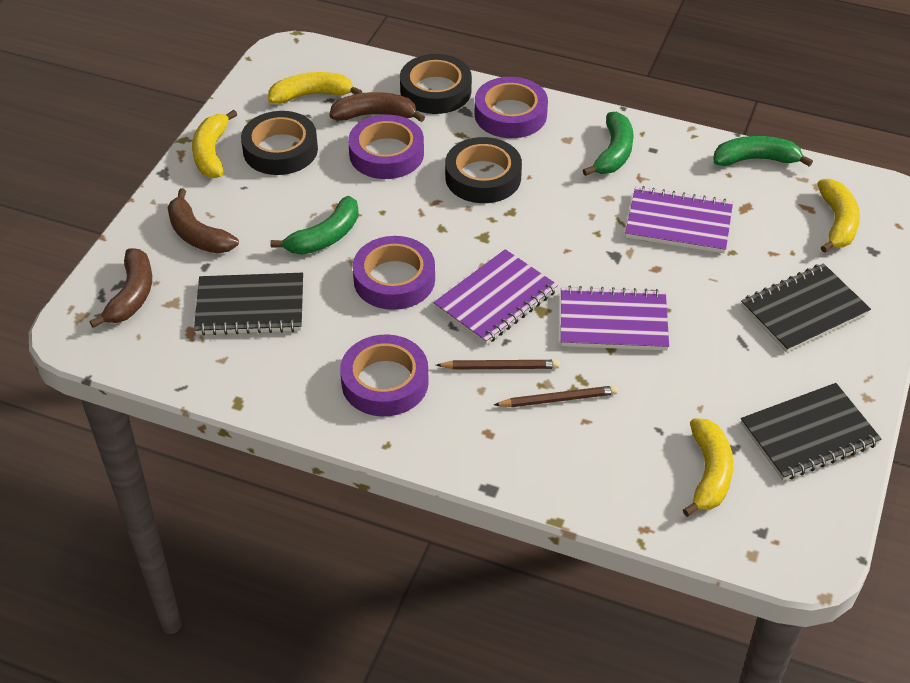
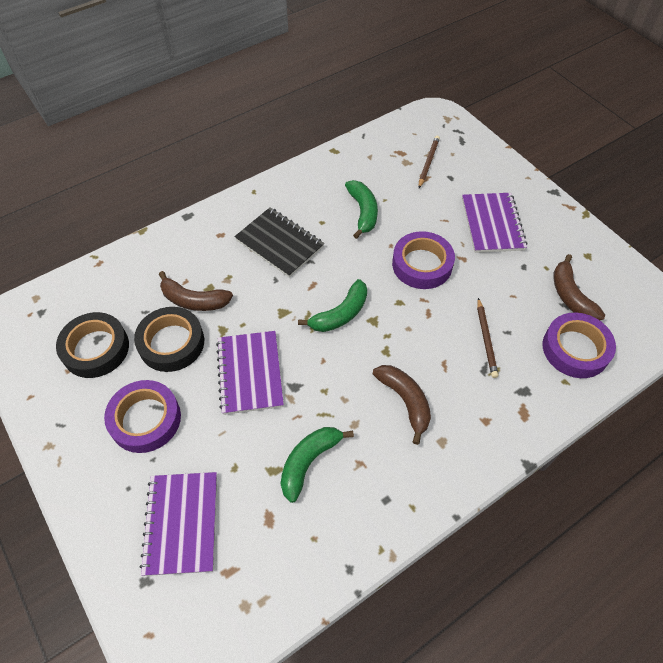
black notebook: 3 -> 1
black tape: 3 -> 2
purple tape: 4 -> 3
yellow banana: 4 -> 0

